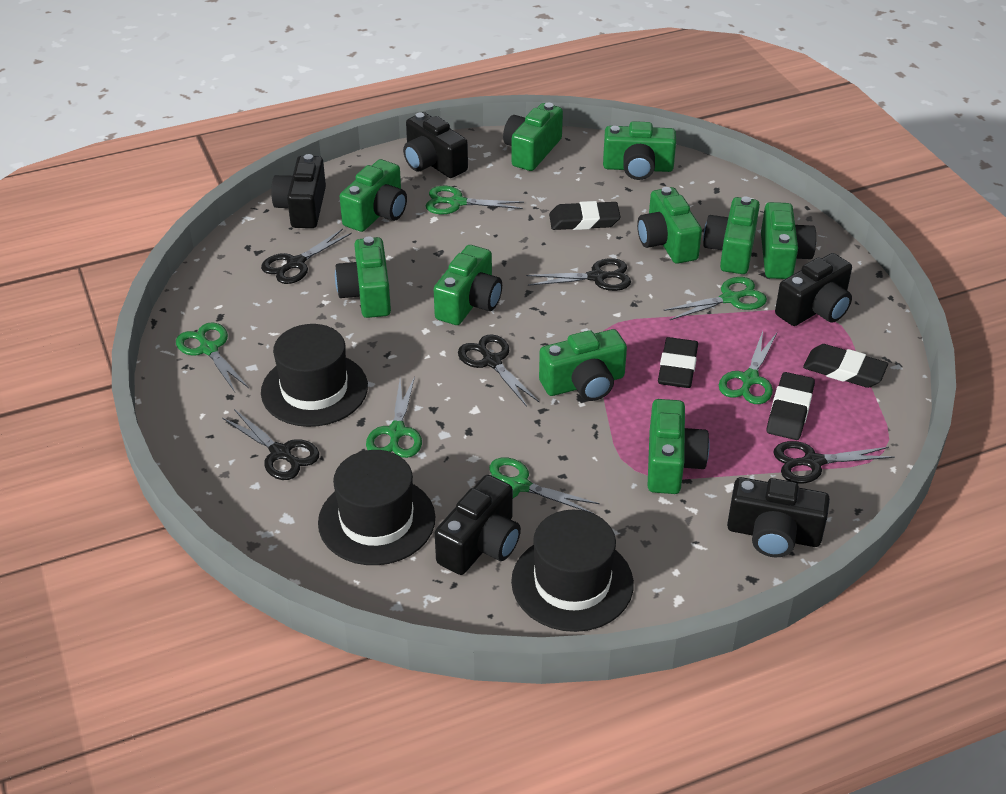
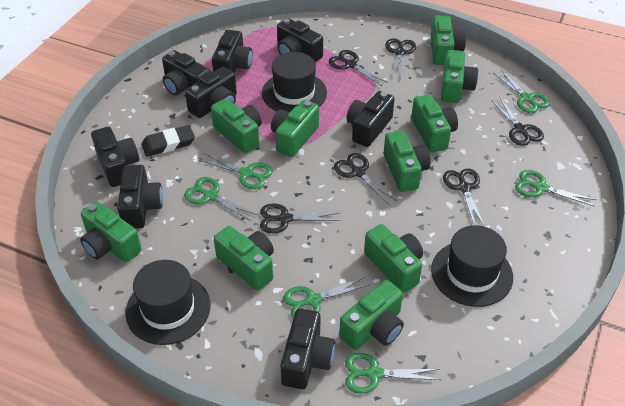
black camera: 5 -> 8
black eraser: 4 -> 1
black scissors: 5 -> 6

